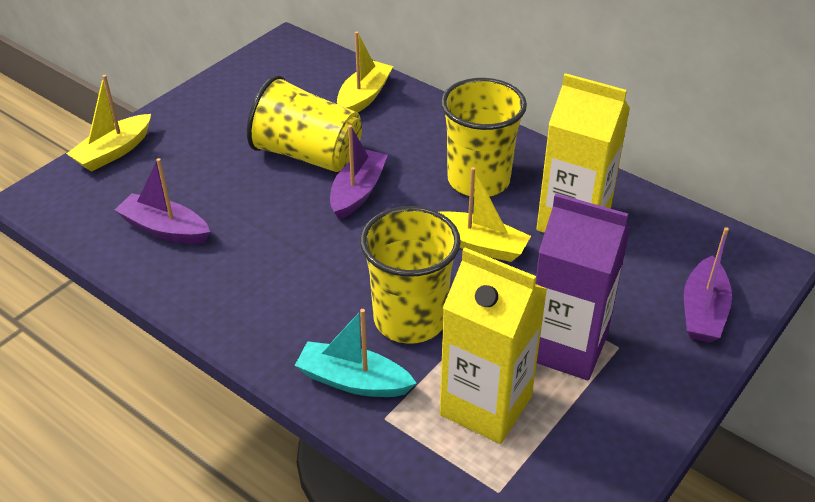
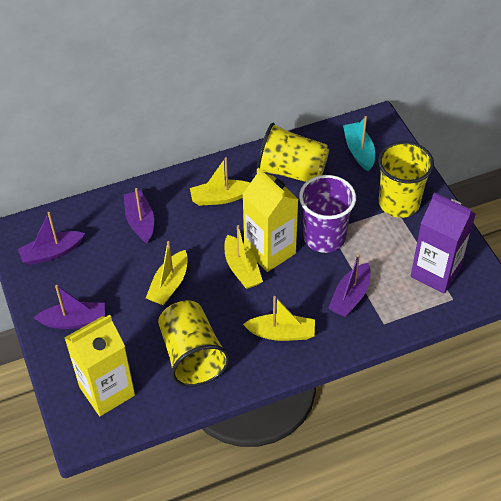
purple boat: 3 -> 4
purple cup: 0 -> 1
yellow boat: 3 -> 4

